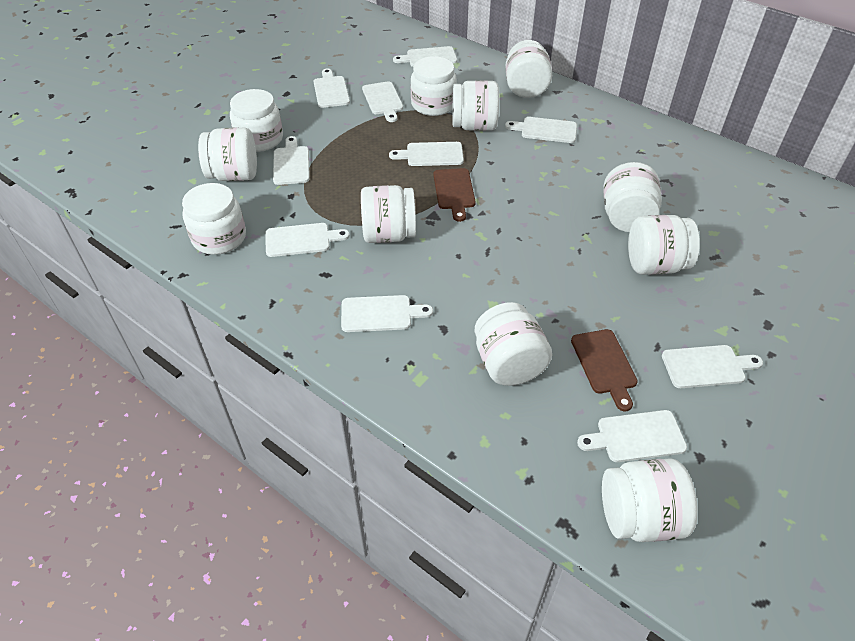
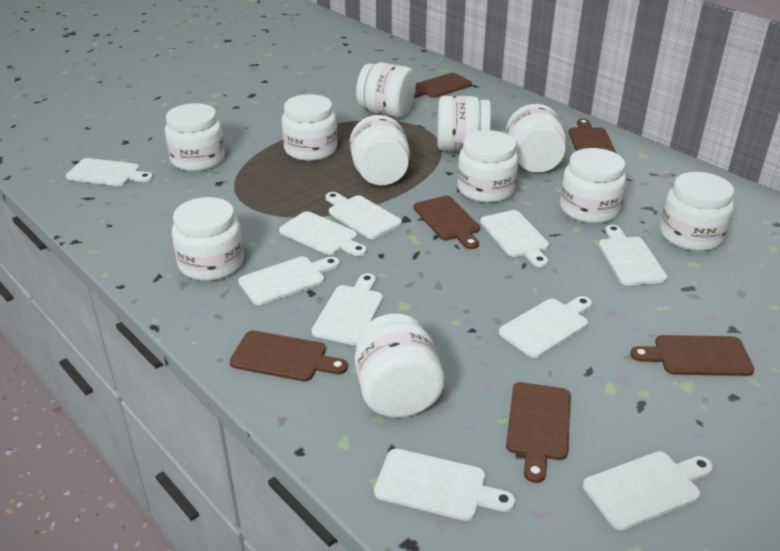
brown cutting board: 2 -> 6

